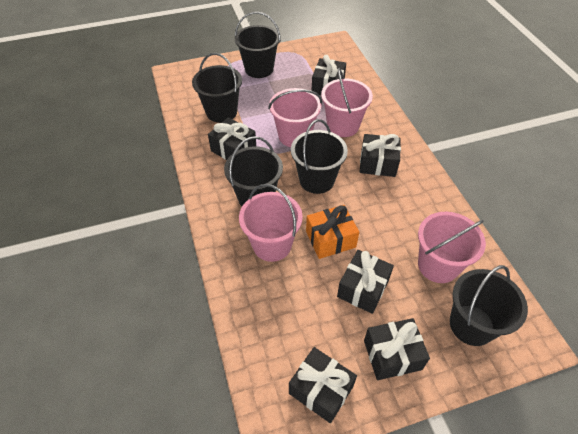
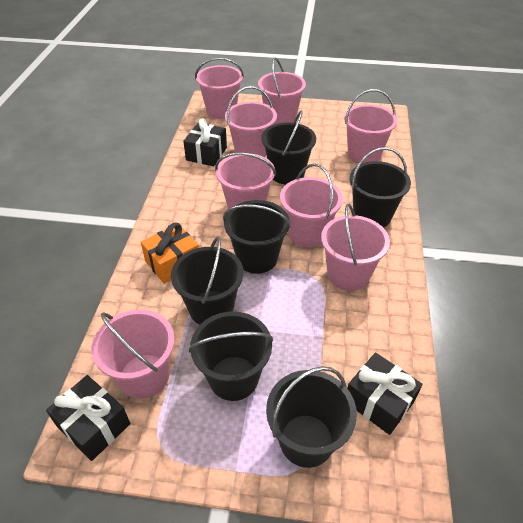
black bucket: 5 -> 6
black gift: 6 -> 3
pink bucket: 4 -> 8

